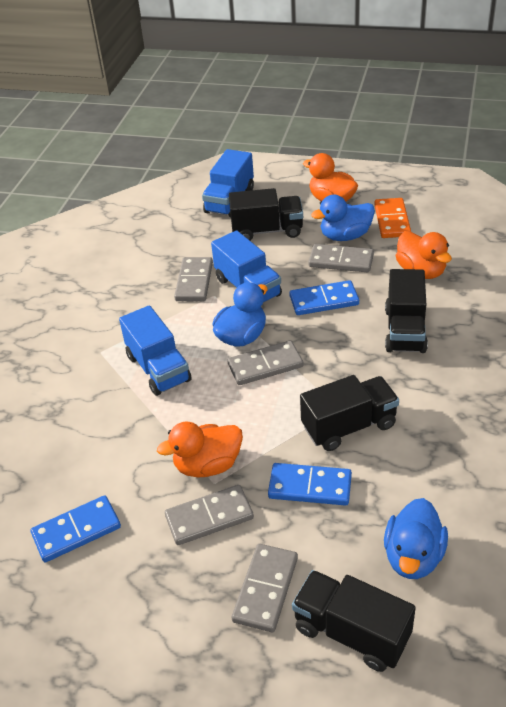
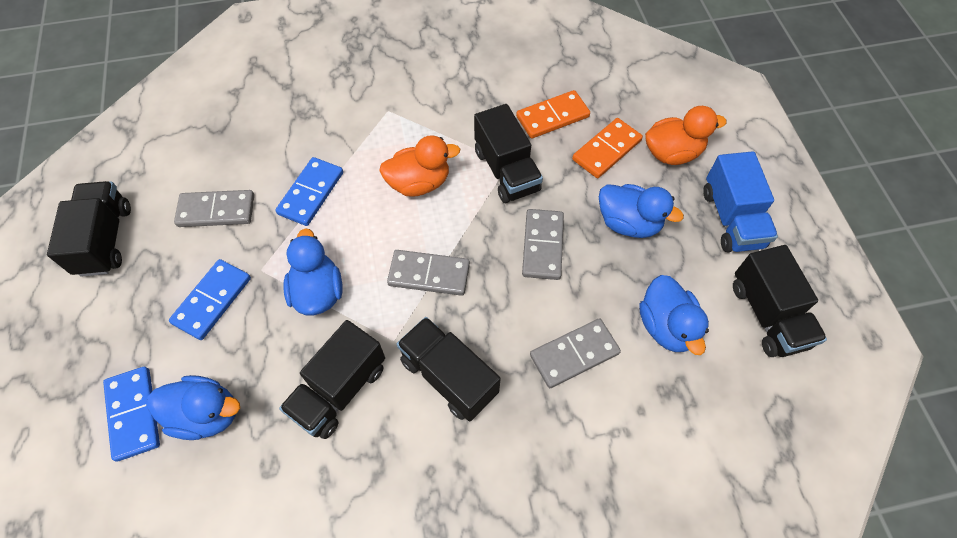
black truck: 4 -> 5
blue duck: 3 -> 4
blue truck: 3 -> 1
grey domino: 5 -> 4
orange domino: 1 -> 2
orange duck: 3 -> 2

